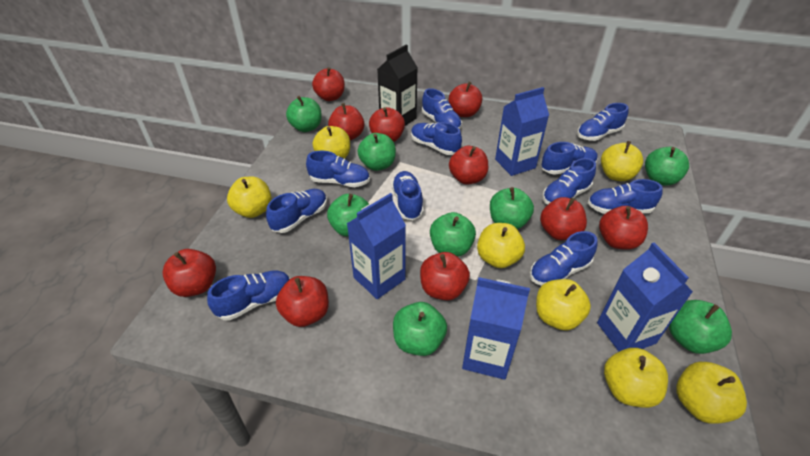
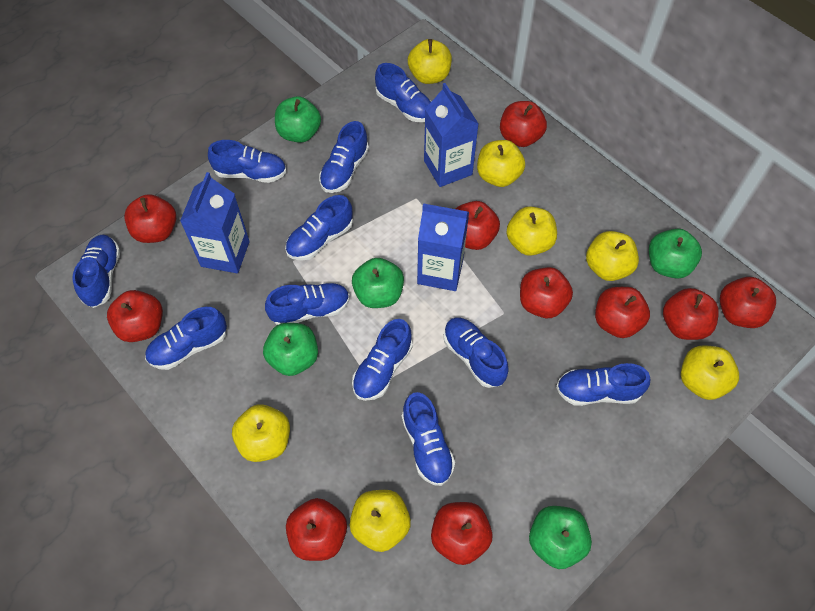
black carton: 1 -> 0
blue carton: 4 -> 3
green apple: 8 -> 5

